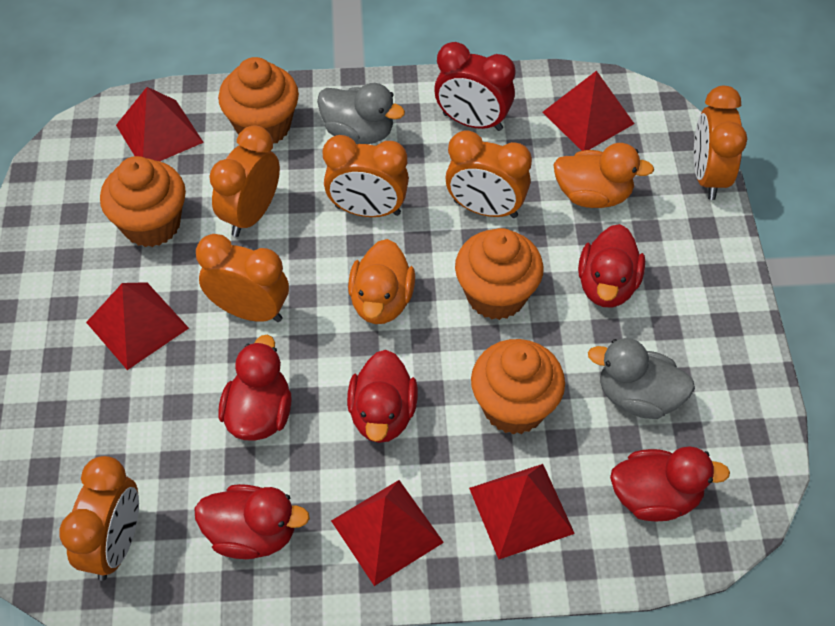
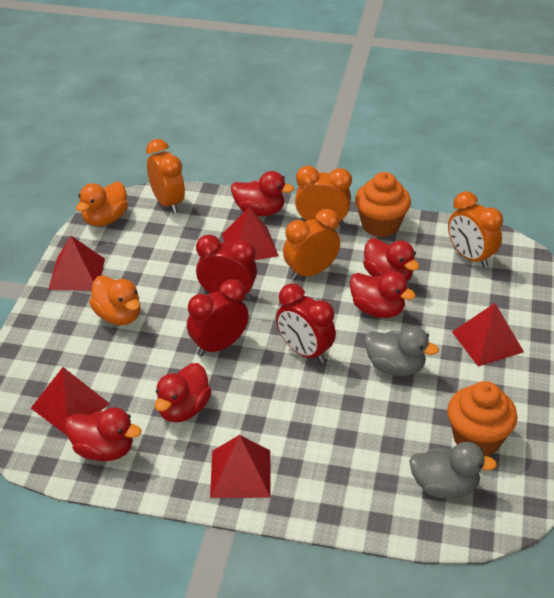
orange clock: 6 -> 4
orange cupcake: 4 -> 2
red clock: 1 -> 3

